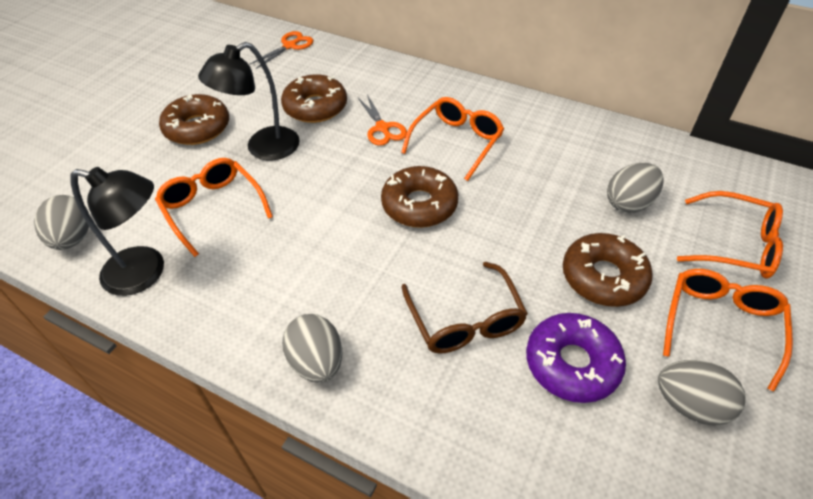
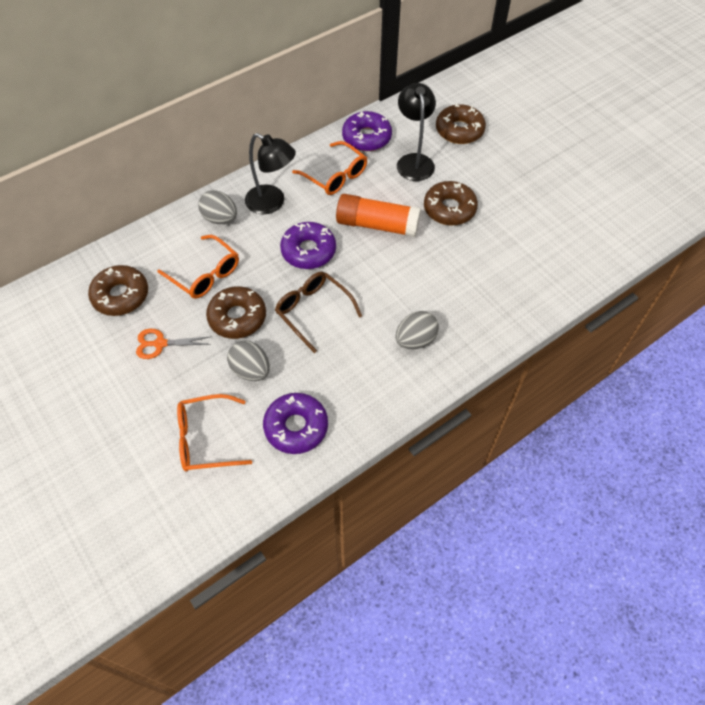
grey egg: 4 -> 3
orange glasses: 4 -> 3
orange glue stick: 0 -> 1
orange scissors: 2 -> 1
purple donut: 1 -> 3

